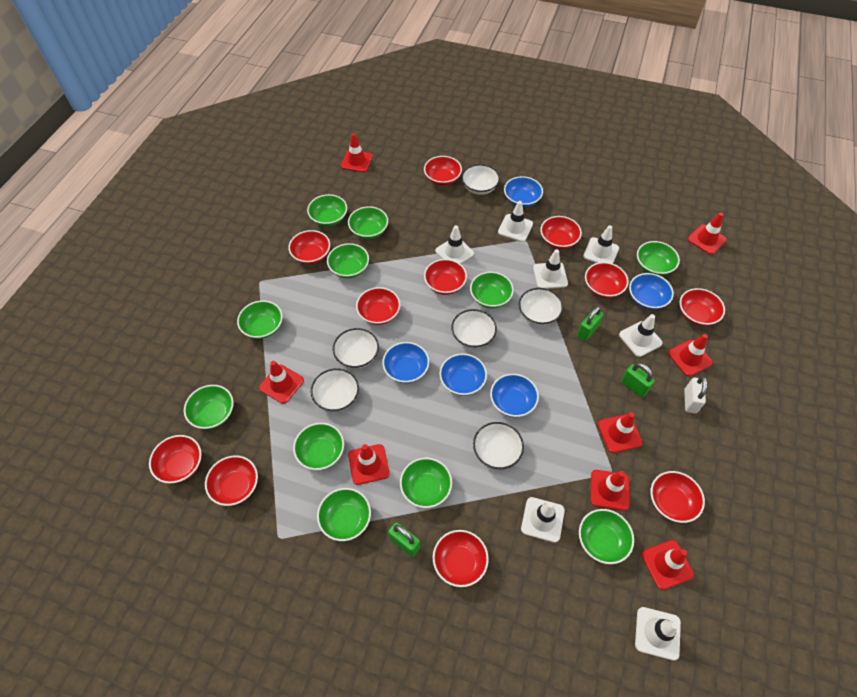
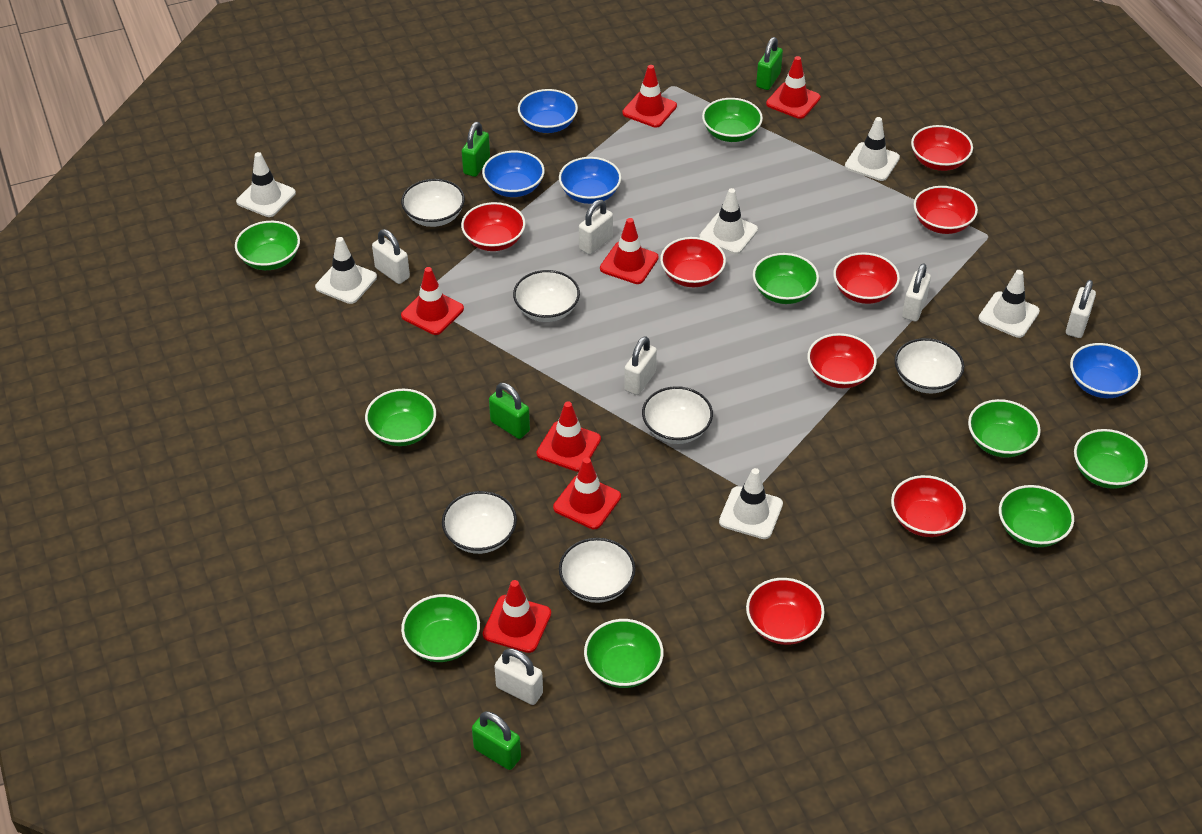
blue bowl: 5 -> 4
green bowl: 11 -> 9
green padlock: 3 -> 4
red bowl: 11 -> 8
red traffic cone: 8 -> 7
white padlock: 1 -> 6
white traffic cone: 7 -> 6

